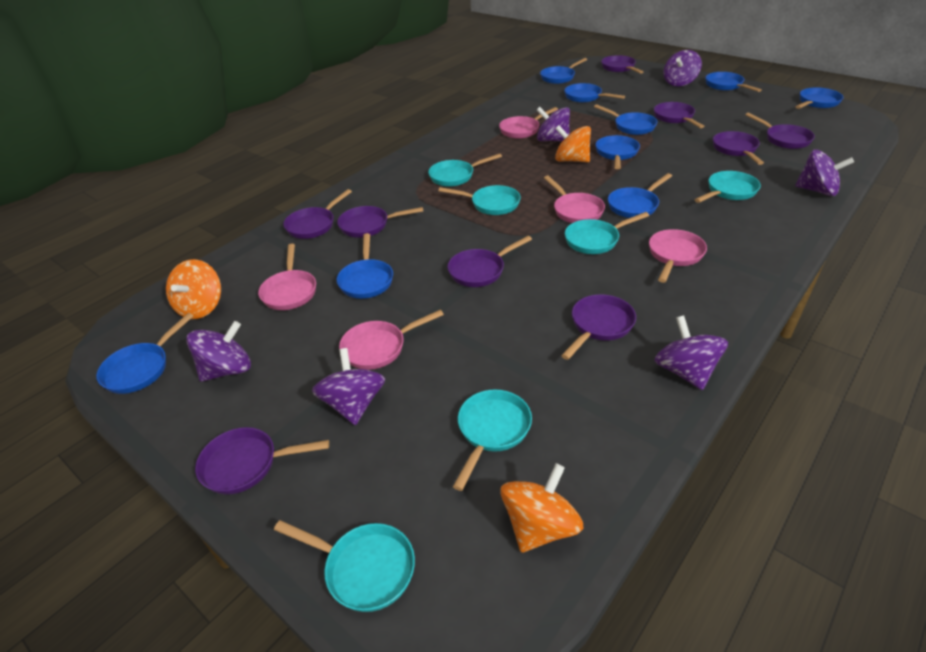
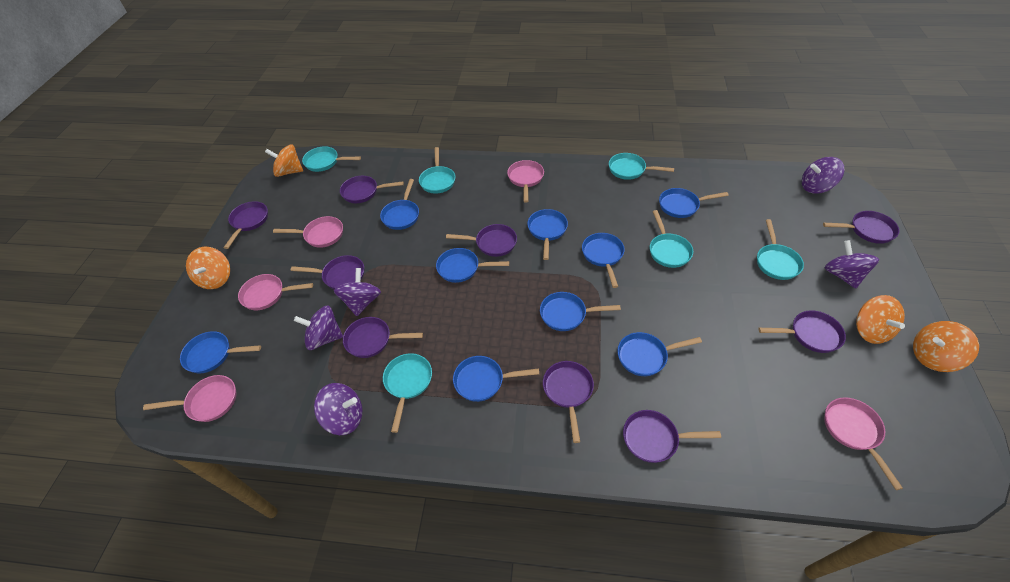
orange spinning top: 3 -> 4
purple spinning top: 6 -> 5

